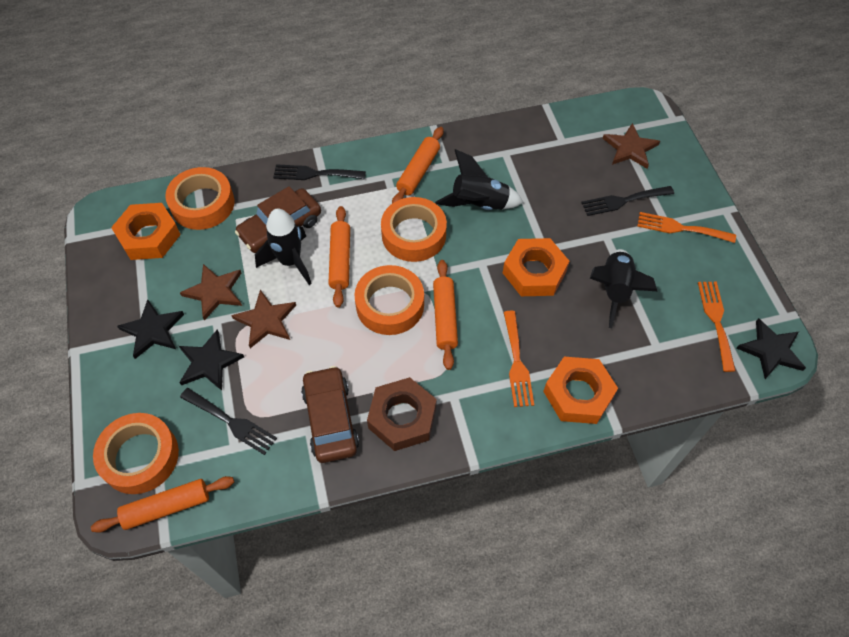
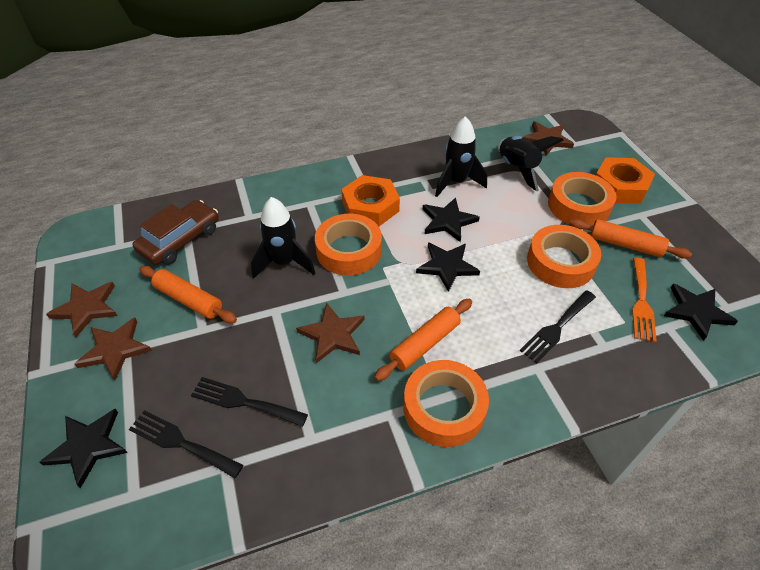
black star: 3 -> 4
brown car: 2 -> 1
brown nut: 1 -> 0
brown star: 3 -> 4
orange fork: 3 -> 1
orange nut: 3 -> 2
orange rolling pin: 4 -> 3

